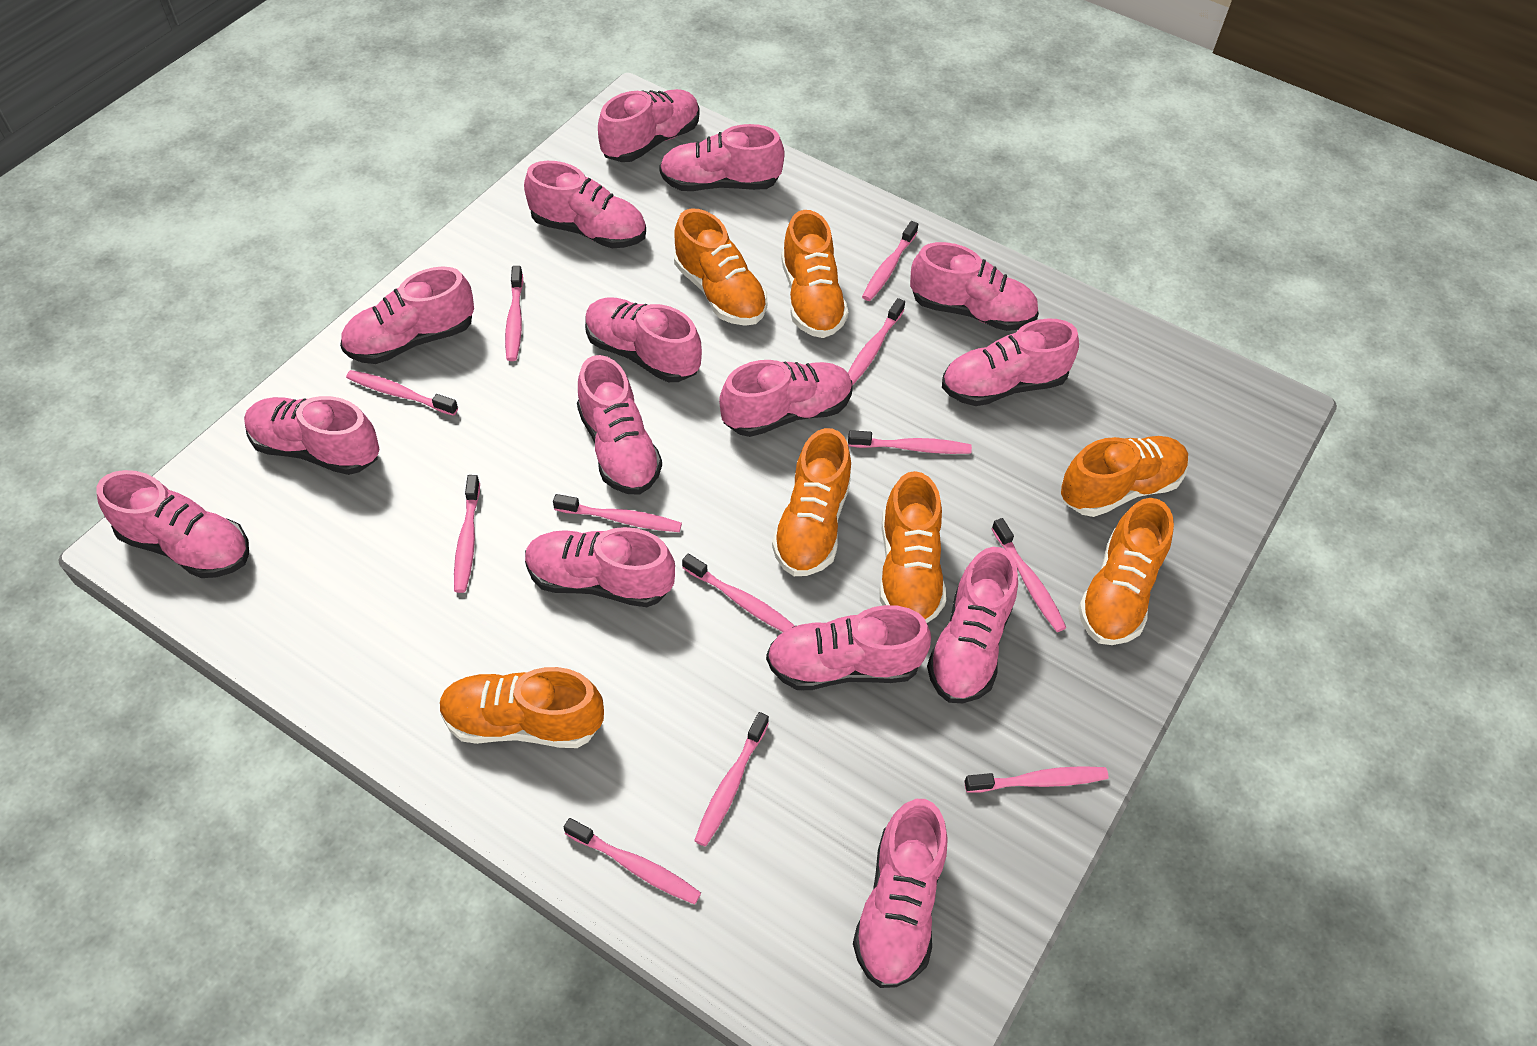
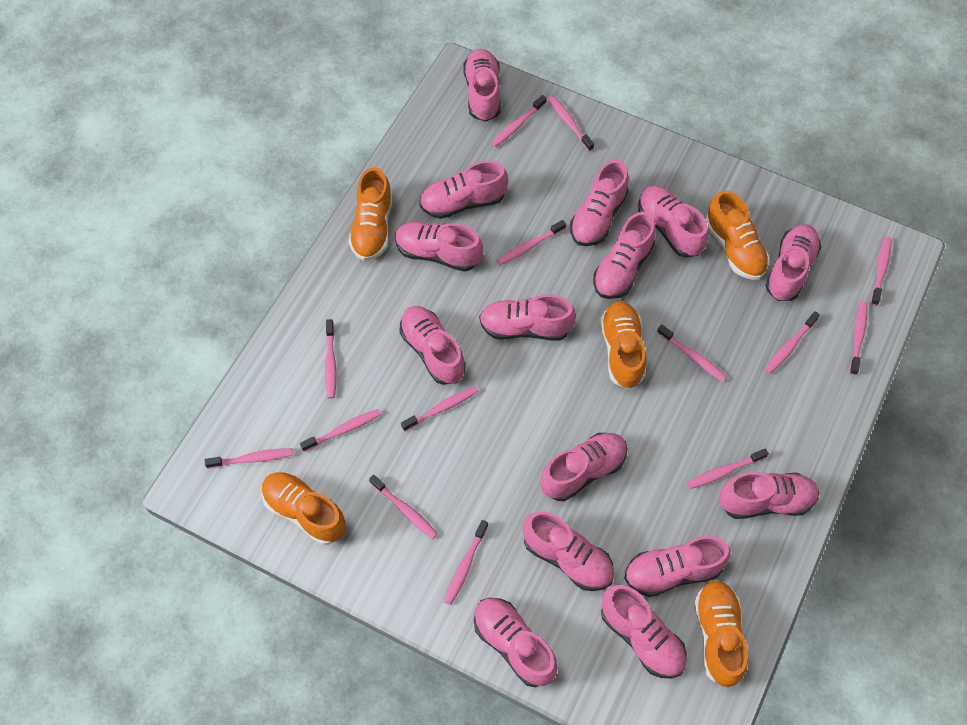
orange shoe: 7 -> 5
pink toothbrush: 12 -> 14

